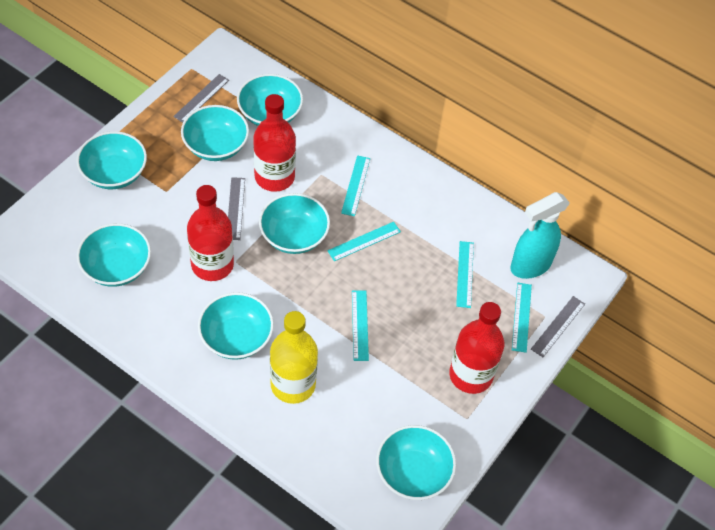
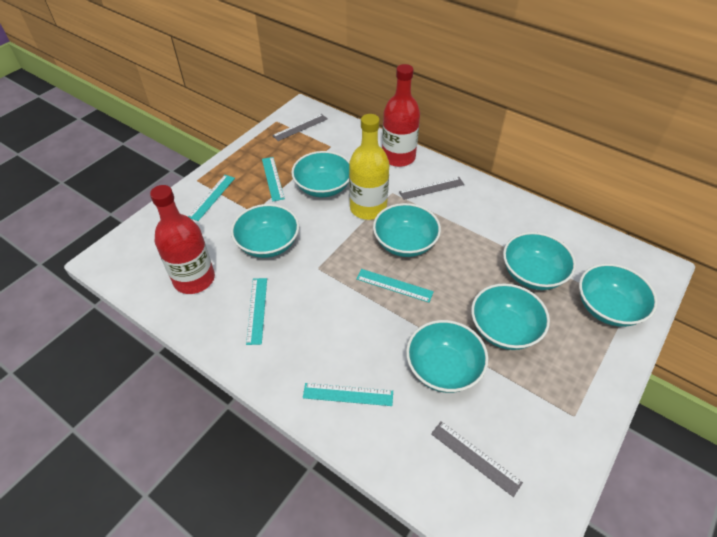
red bottle: 3 -> 2
turquoise spray bottle: 1 -> 0

